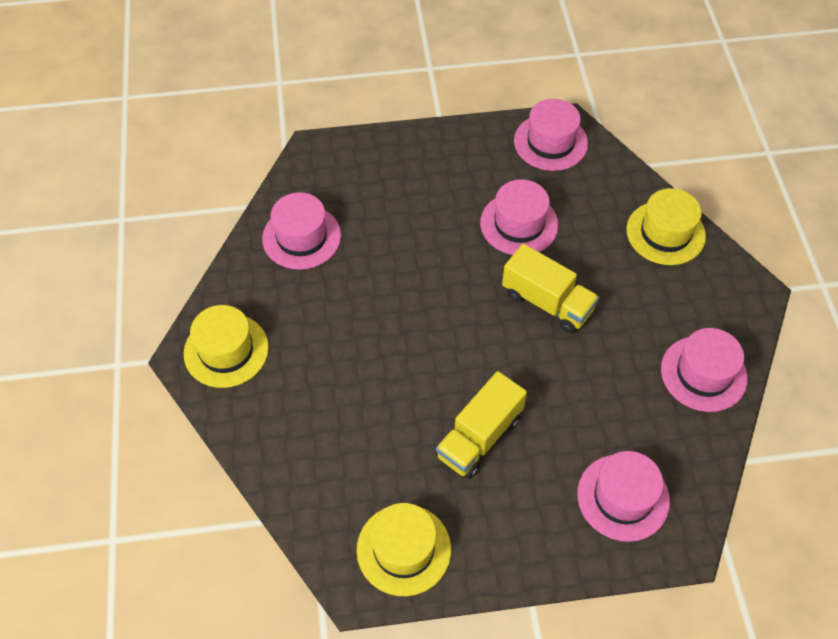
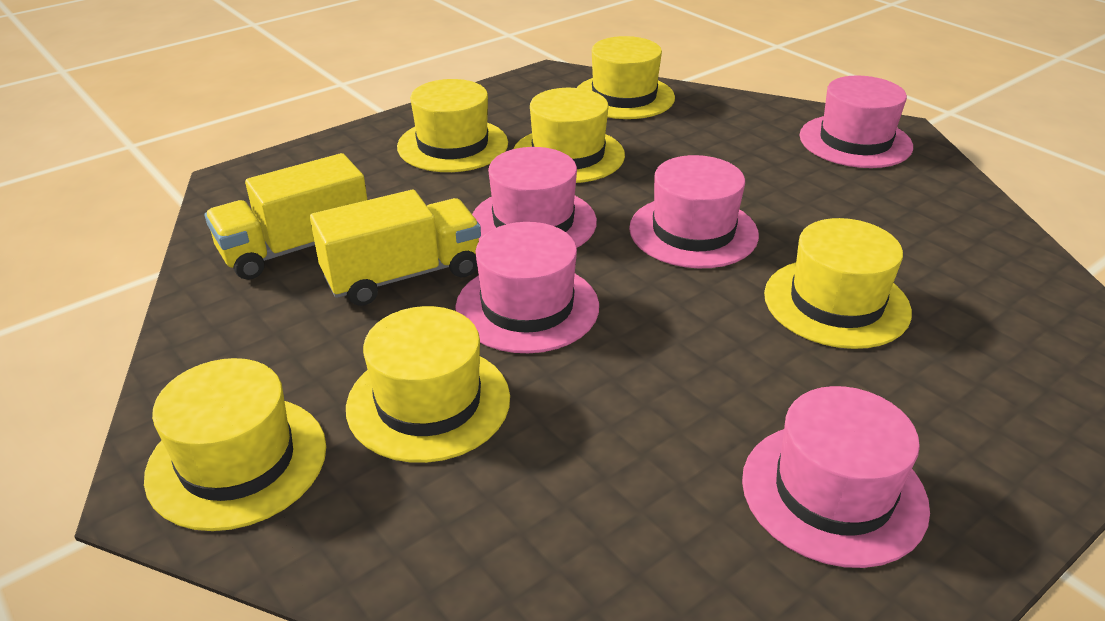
yellow hat: 3 -> 6

